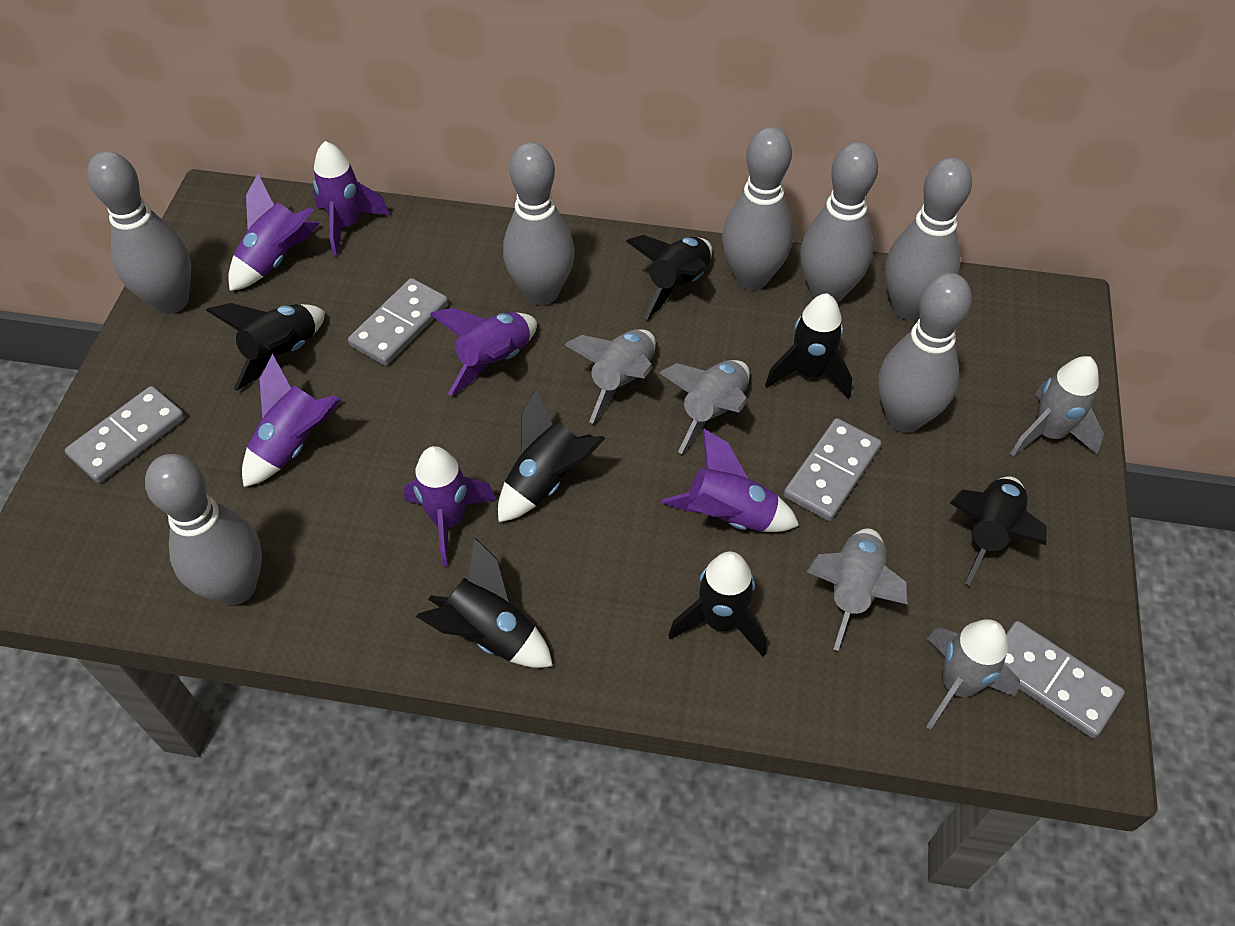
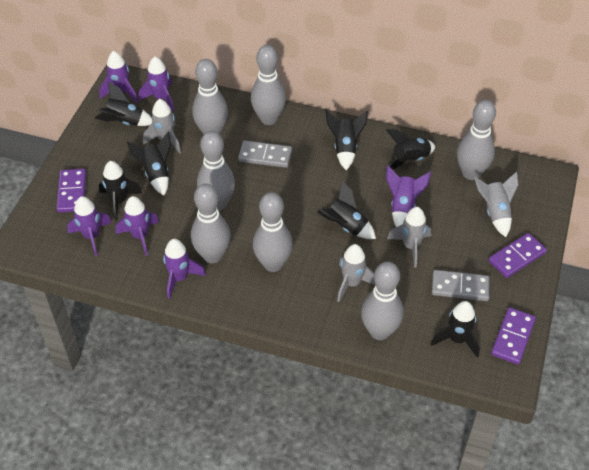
grey domino: 4 -> 2
grey rocket: 5 -> 4
purple domino: 0 -> 3

